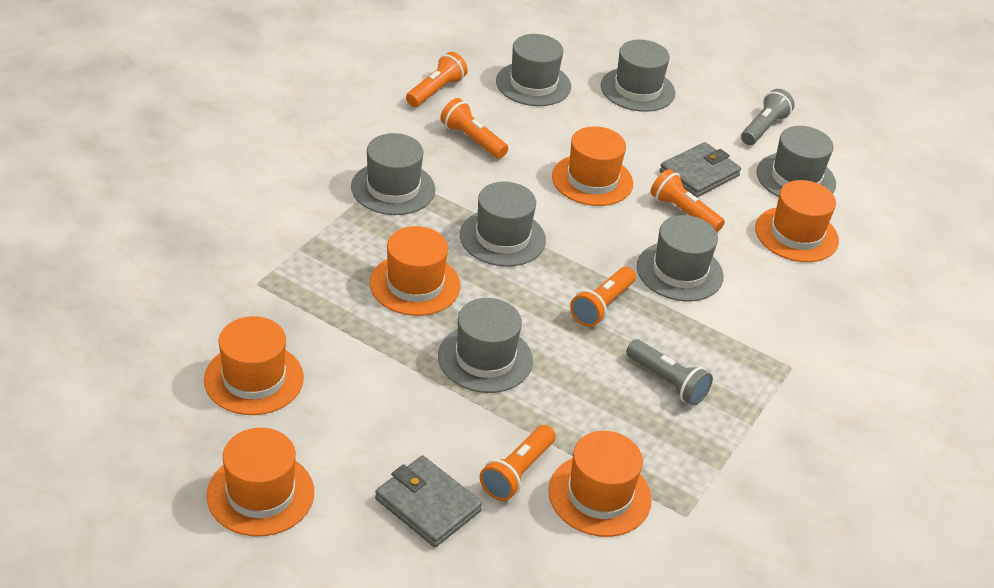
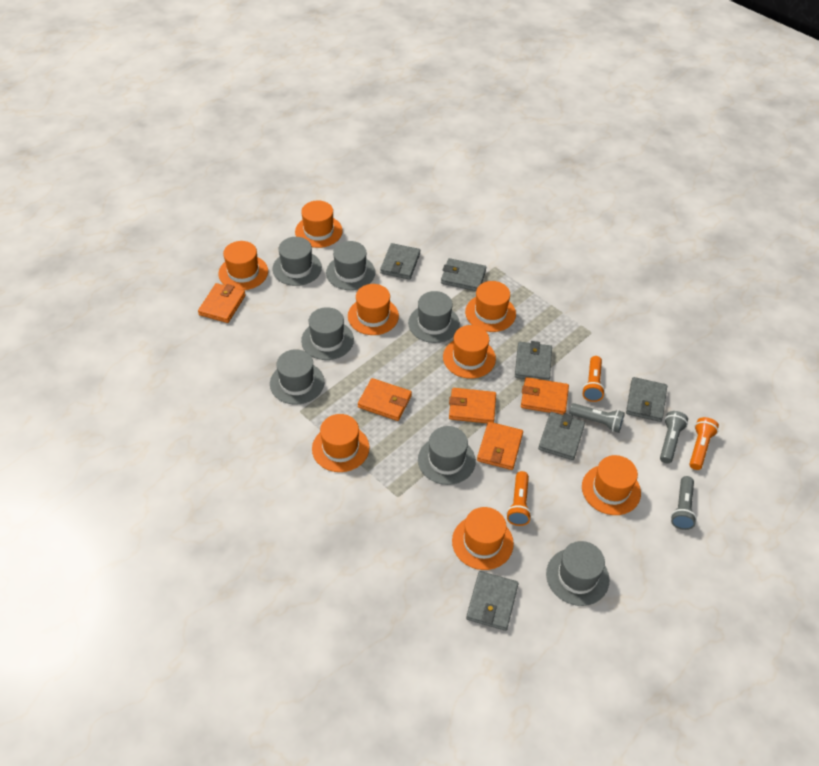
grey flashlight: 2 -> 3
grey wallet: 2 -> 6
orange flashlight: 5 -> 3
orange hat: 6 -> 8
orange wallet: 0 -> 5

